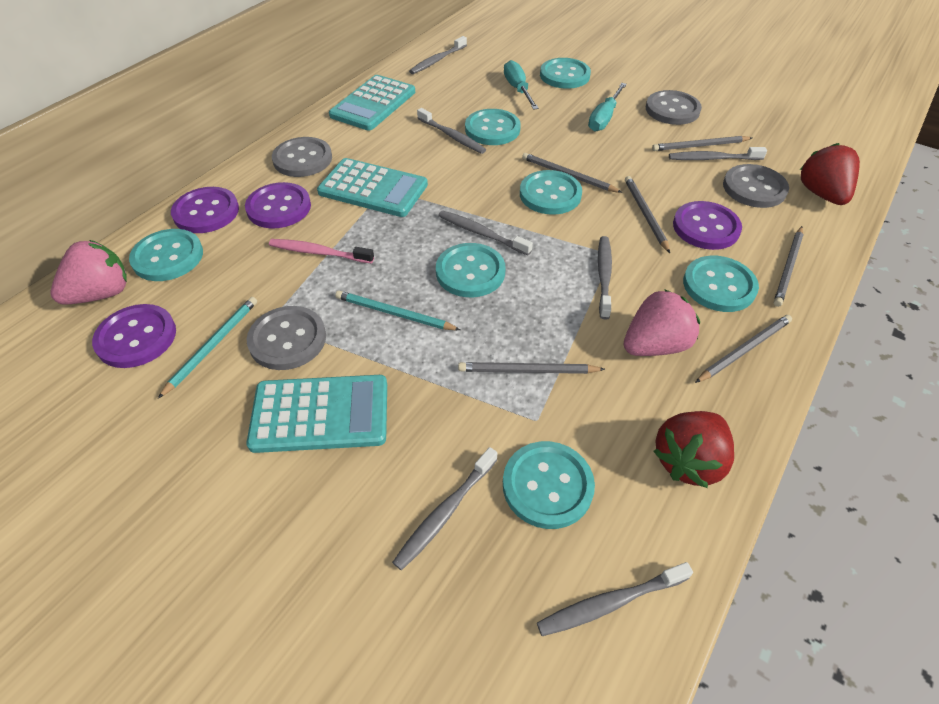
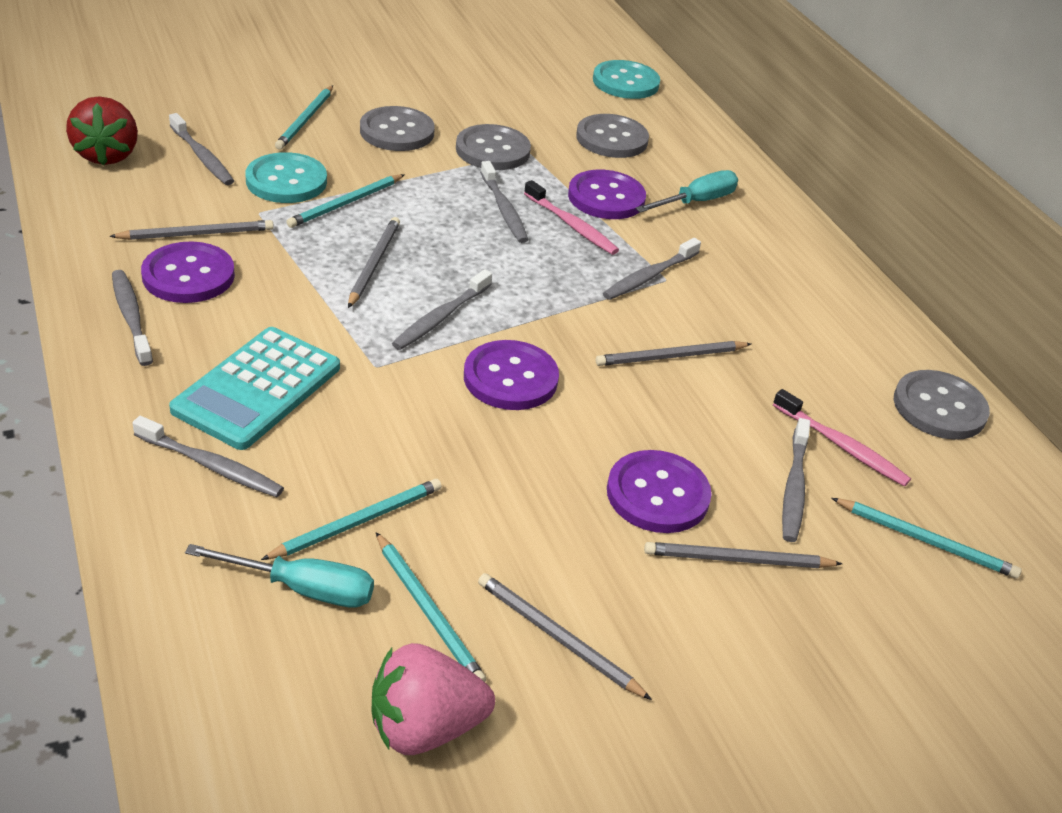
grey pencil: 6 -> 5
pink strawberry: 2 -> 1
pink toothbrush: 1 -> 2
red strawberry: 2 -> 1
turquoise button: 7 -> 2
turquoise calculator: 3 -> 1
turquoise pencil: 2 -> 5

